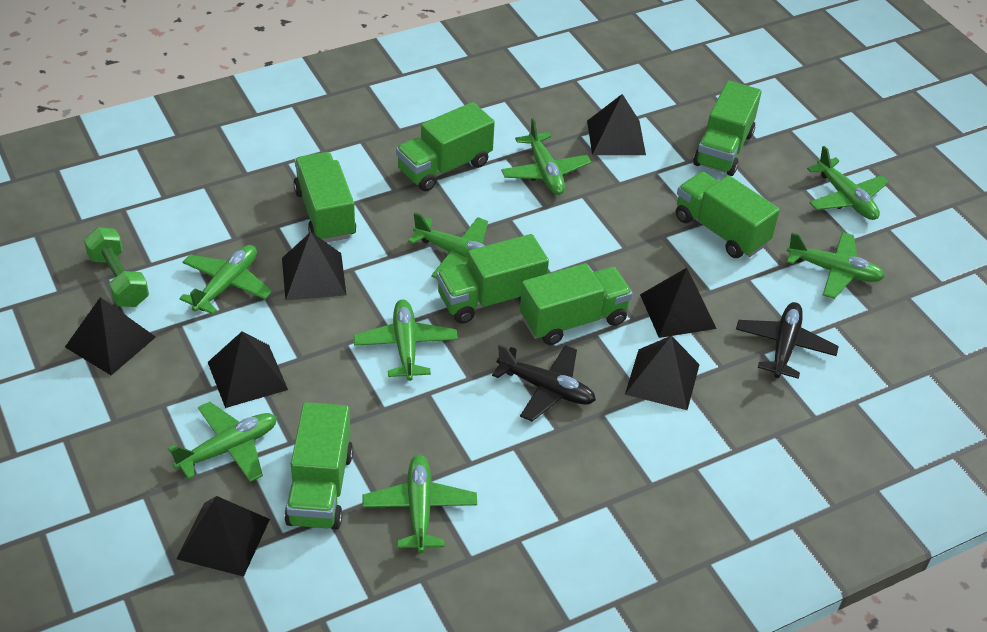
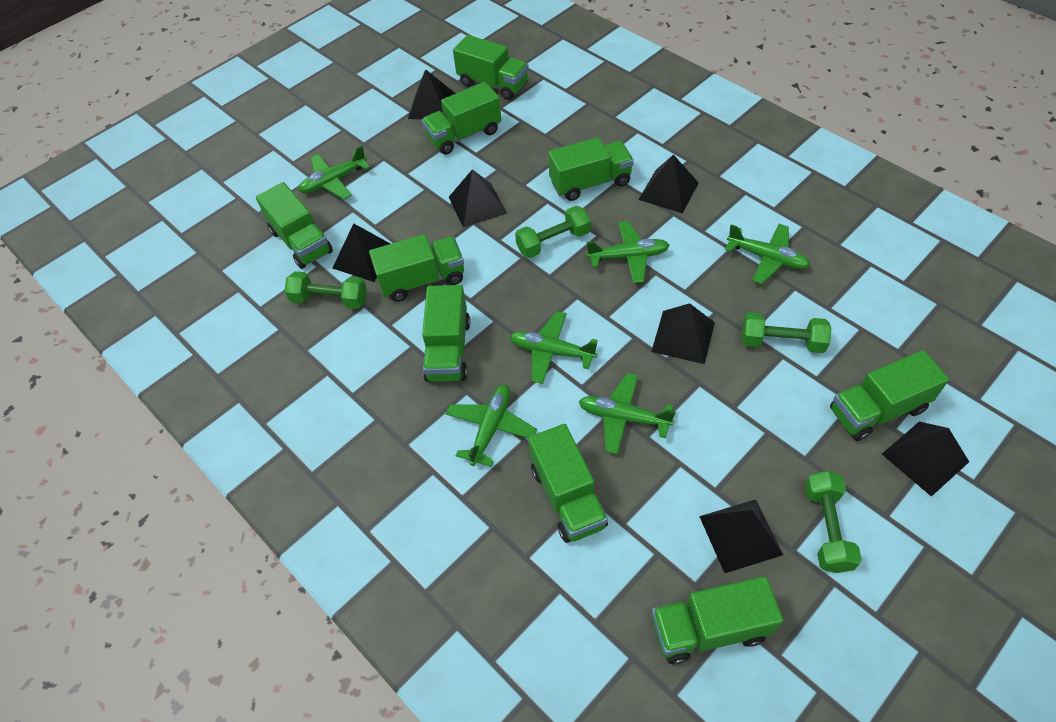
black plane: 2 -> 0
green dumbbell: 1 -> 4
green plane: 8 -> 6
green truck: 7 -> 9

